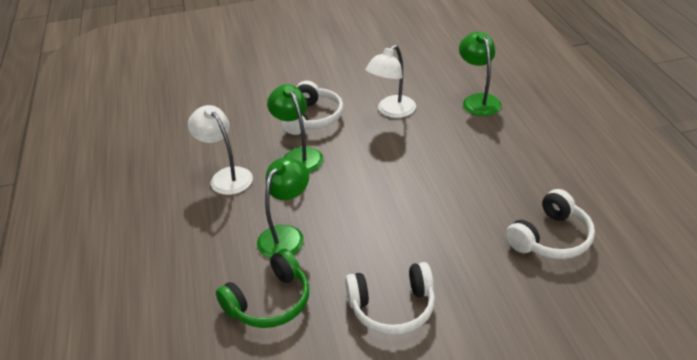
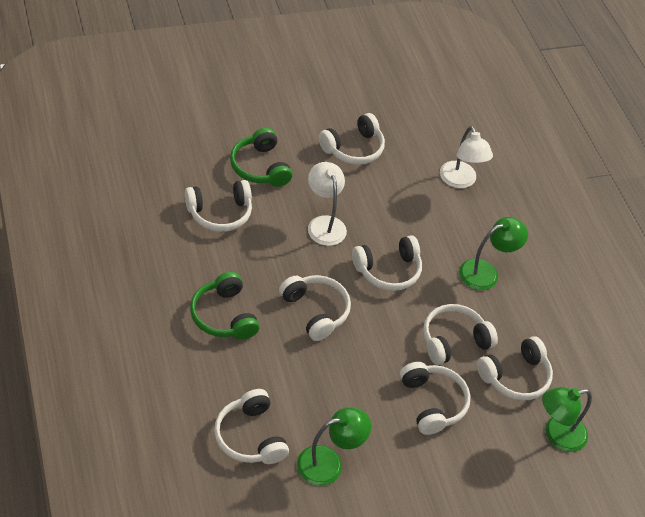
green headphones: 1 -> 2
white headphones: 3 -> 8

